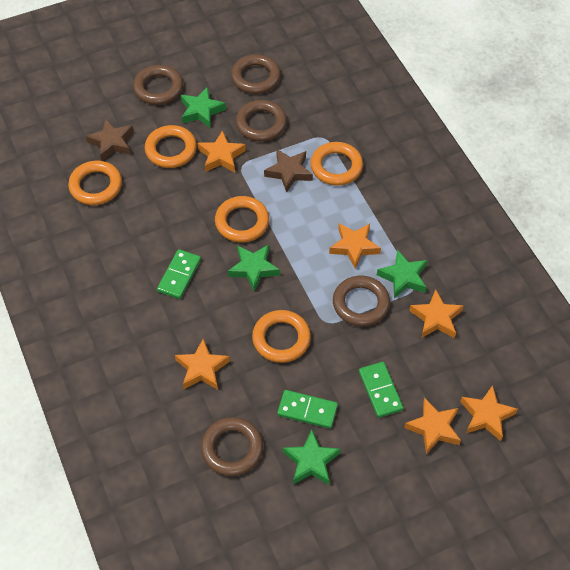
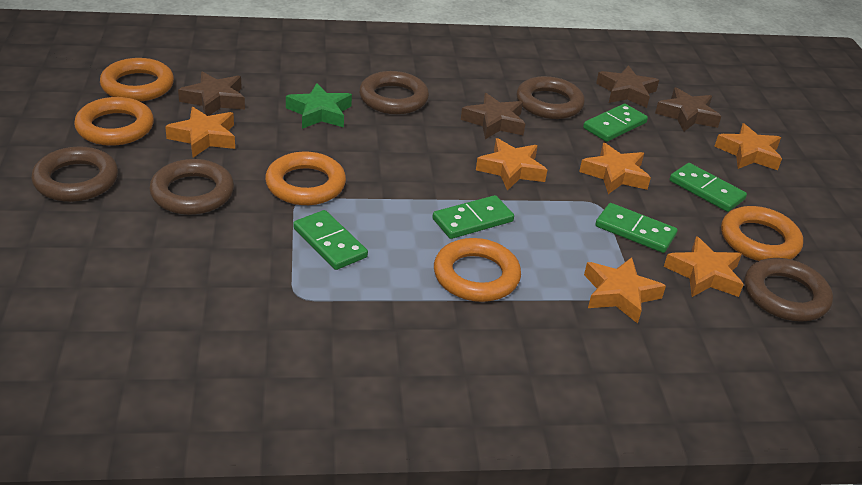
brown star: 2 -> 4
green domino: 3 -> 5
green star: 4 -> 1

